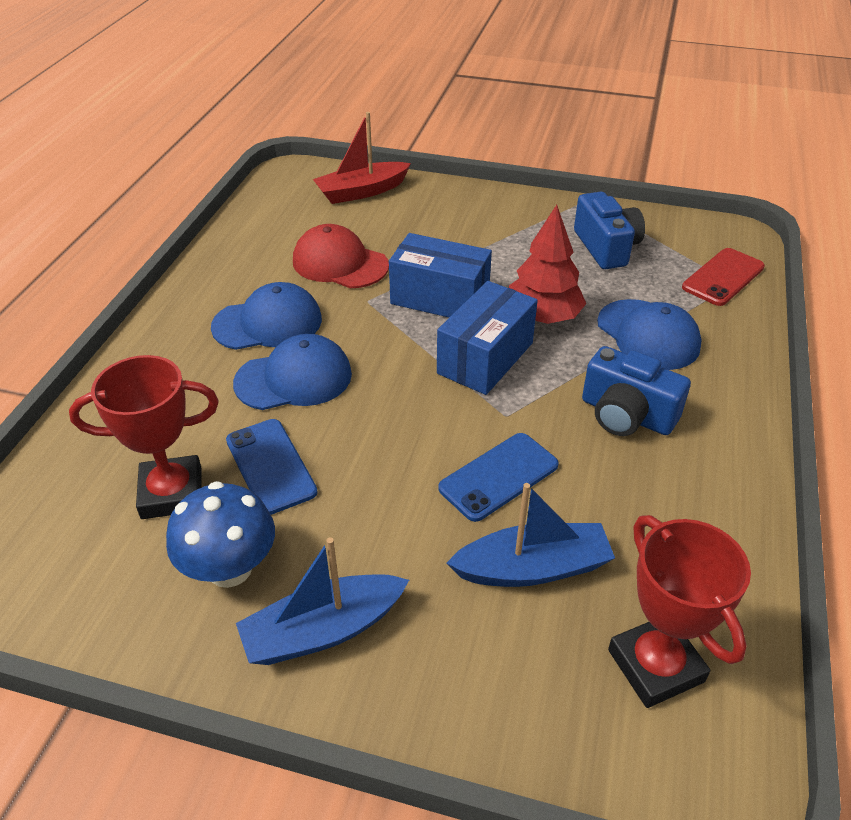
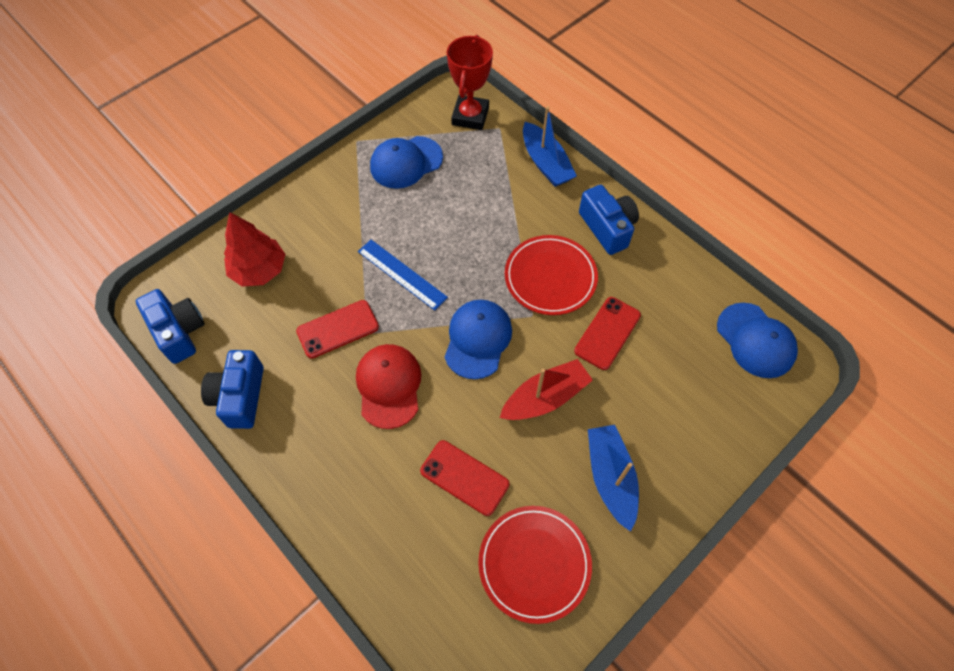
blue box: 2 -> 0
blue camera: 2 -> 3
blue mushroom: 1 -> 0
blue phone: 2 -> 0
blue ruler: 0 -> 1
red phone: 1 -> 3
red plate: 0 -> 2
red trophy: 2 -> 1

